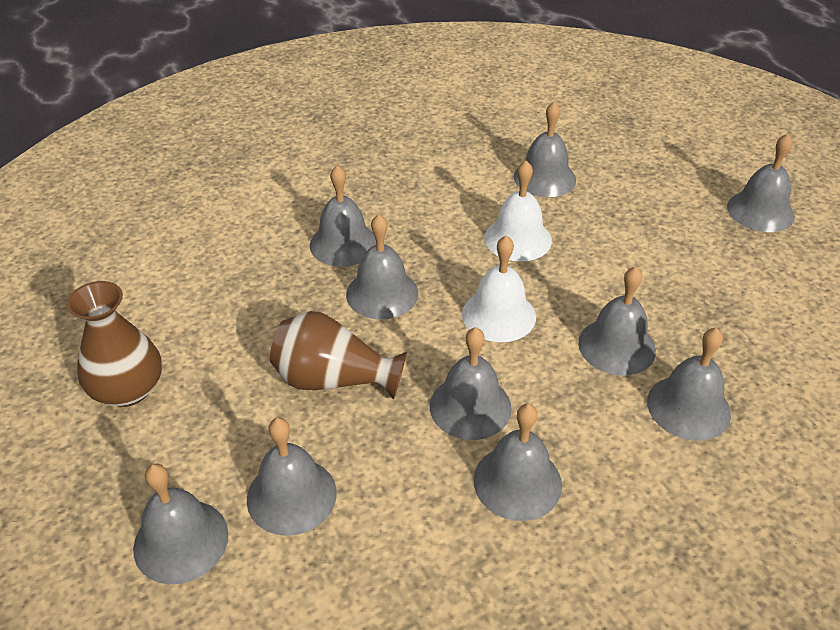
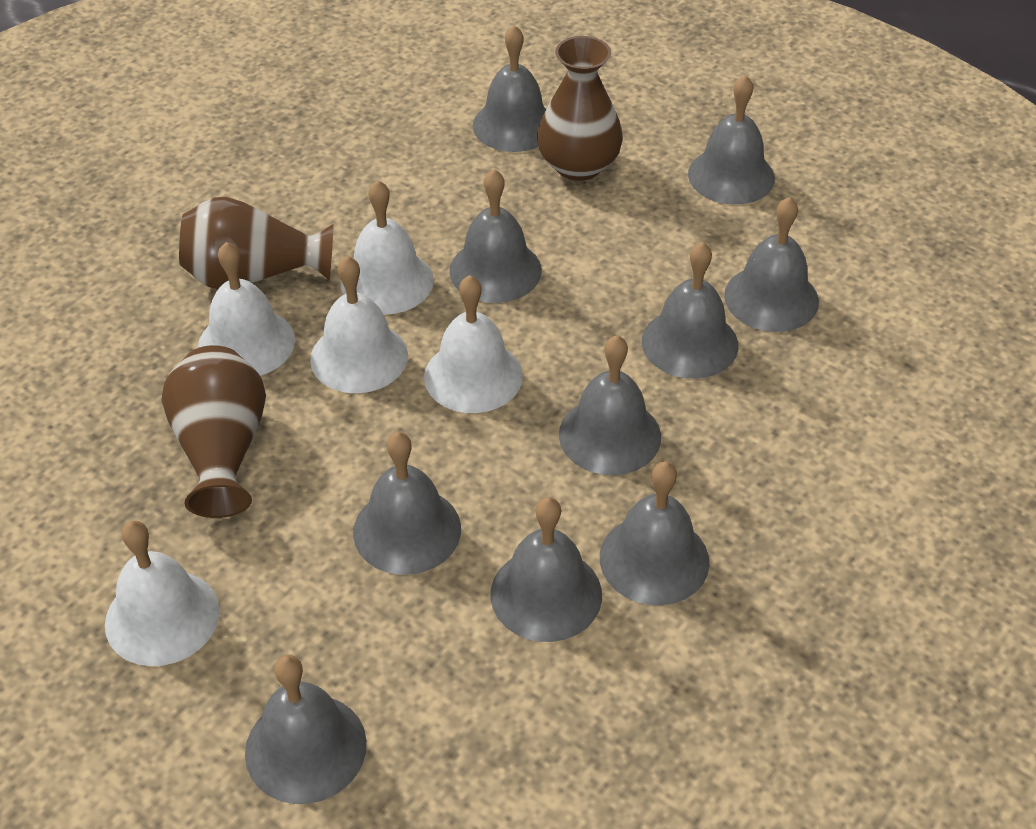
brown vase: 2 -> 3
white bell: 2 -> 5

